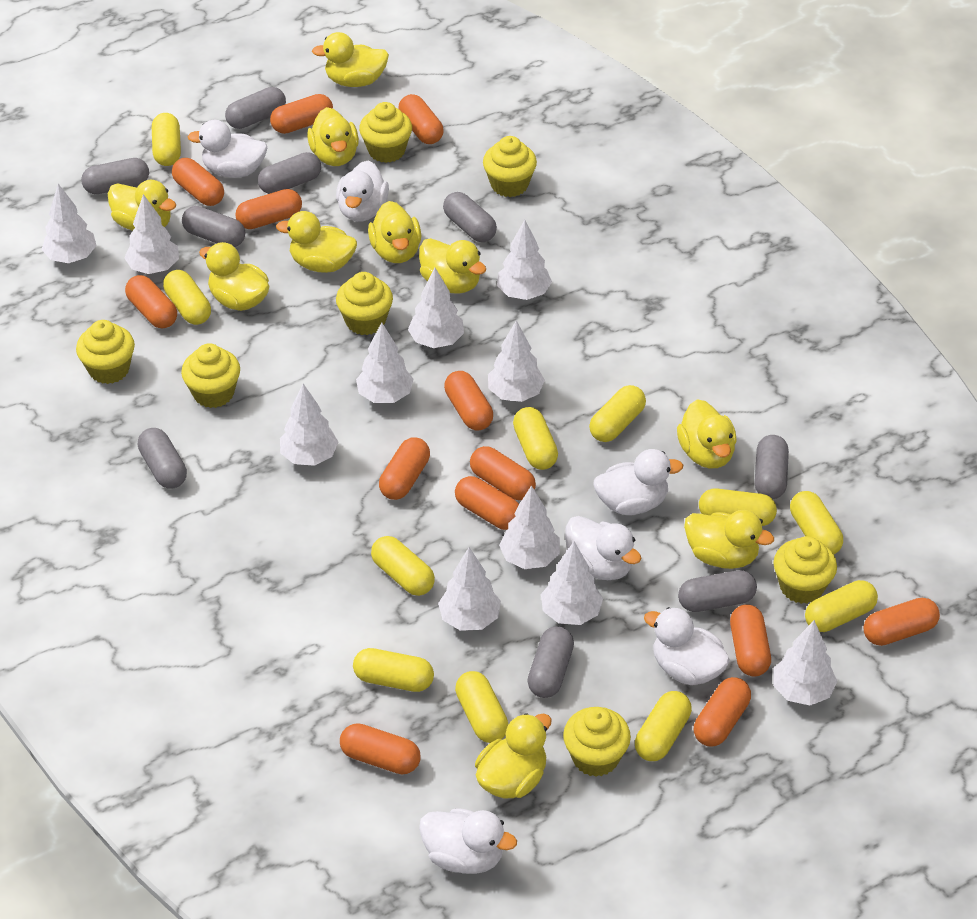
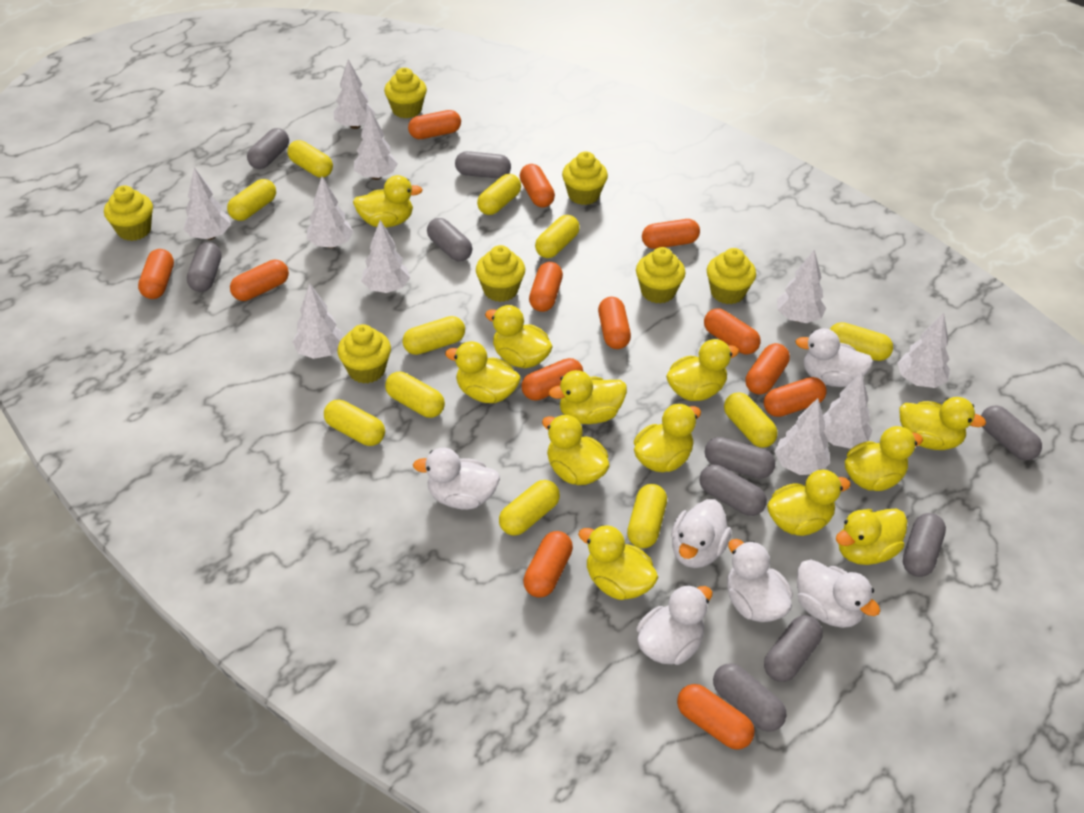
grey capsule: 9 -> 10
white tree: 11 -> 10
yellow duck: 10 -> 12

